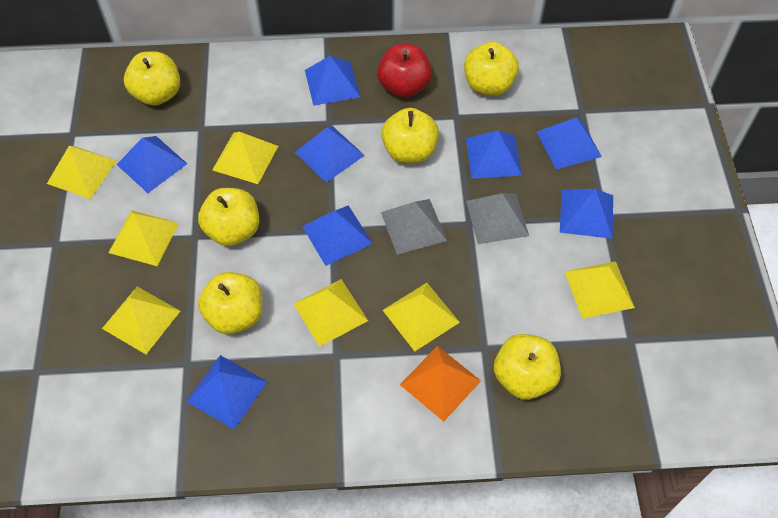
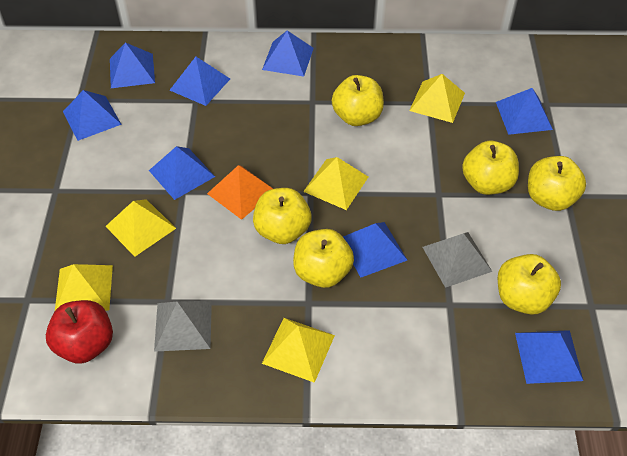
yellow pyramid: 7 -> 5

